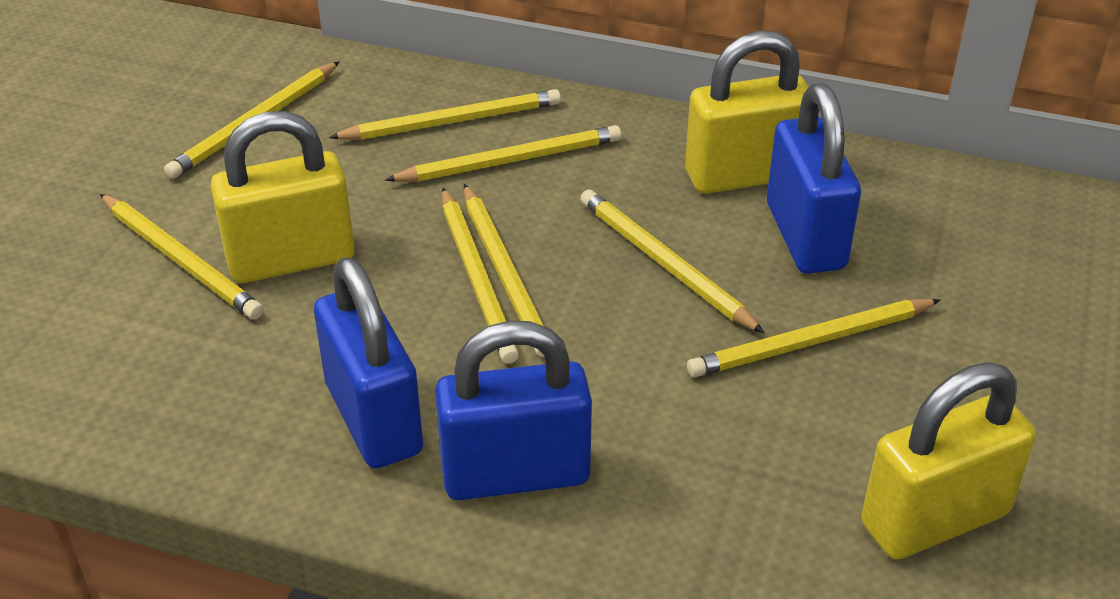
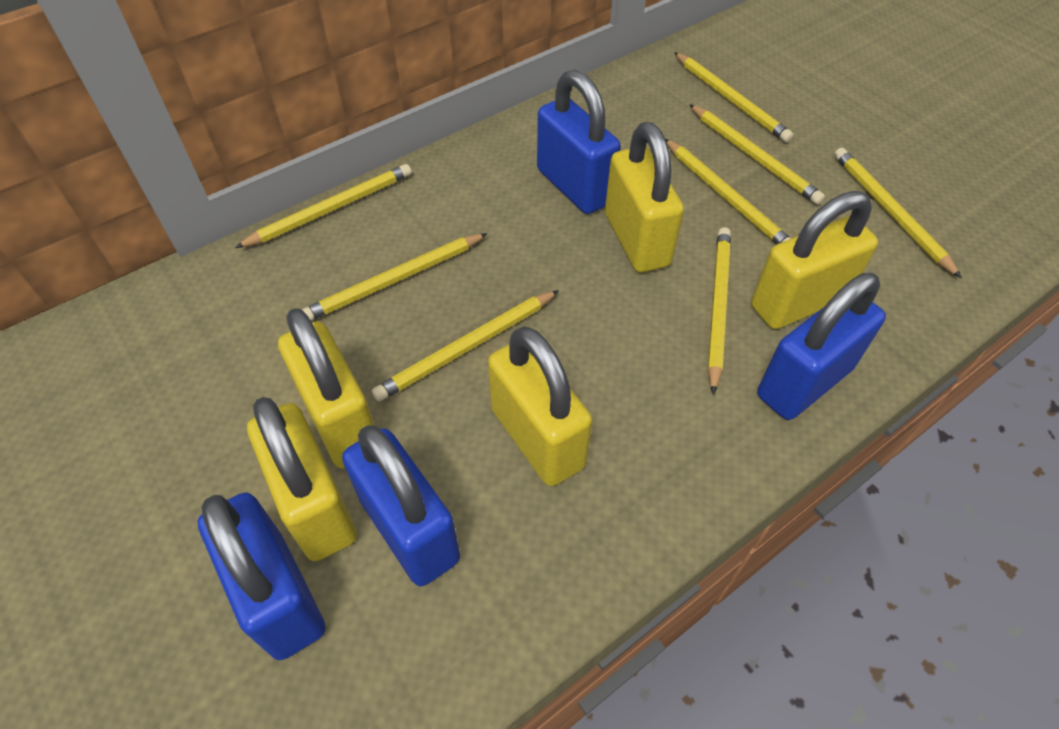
blue padlock: 3 -> 4
yellow padlock: 3 -> 5

